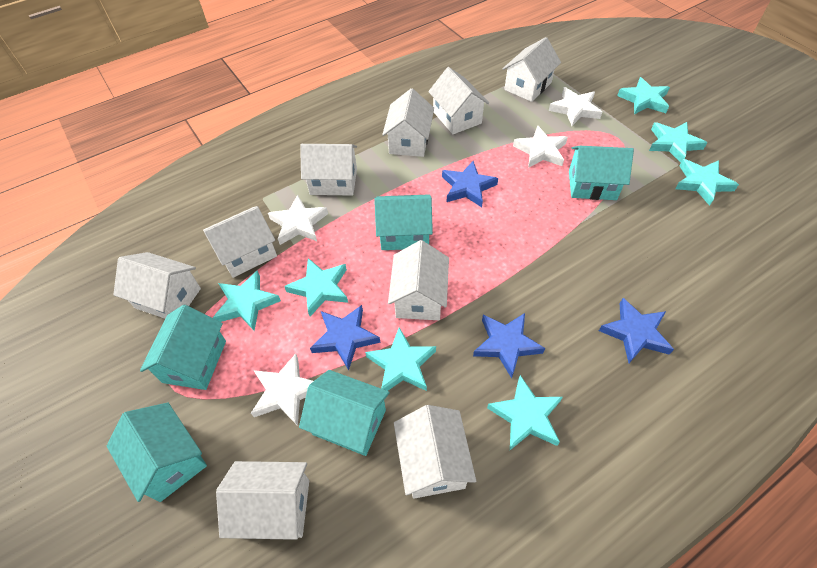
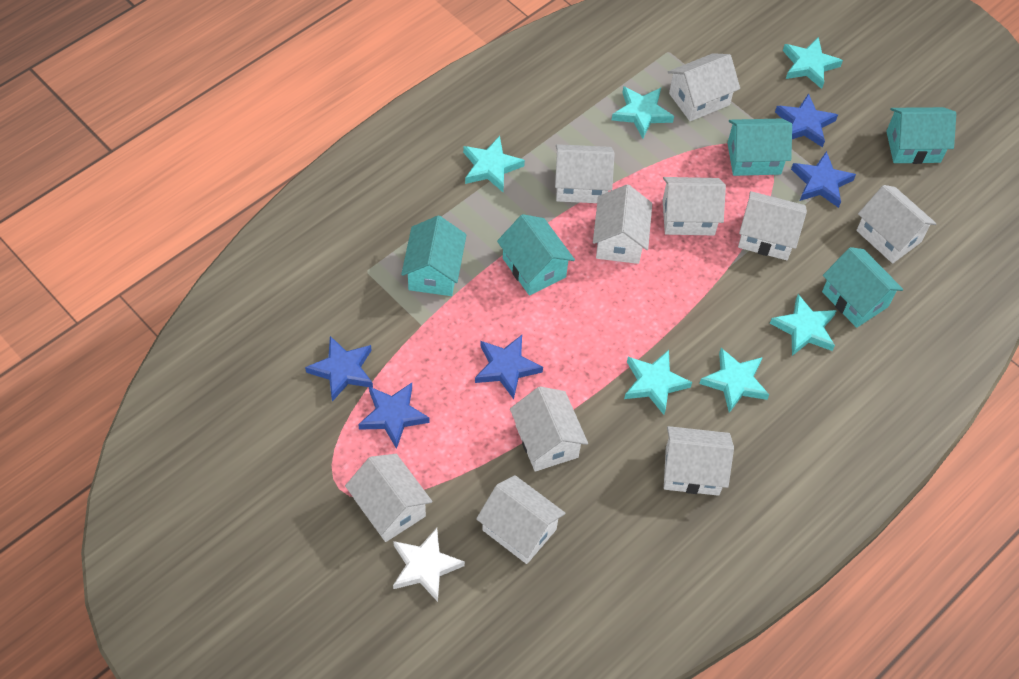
blue star: 4 -> 5
turquoise star: 7 -> 6
white house: 9 -> 10
white star: 4 -> 1

